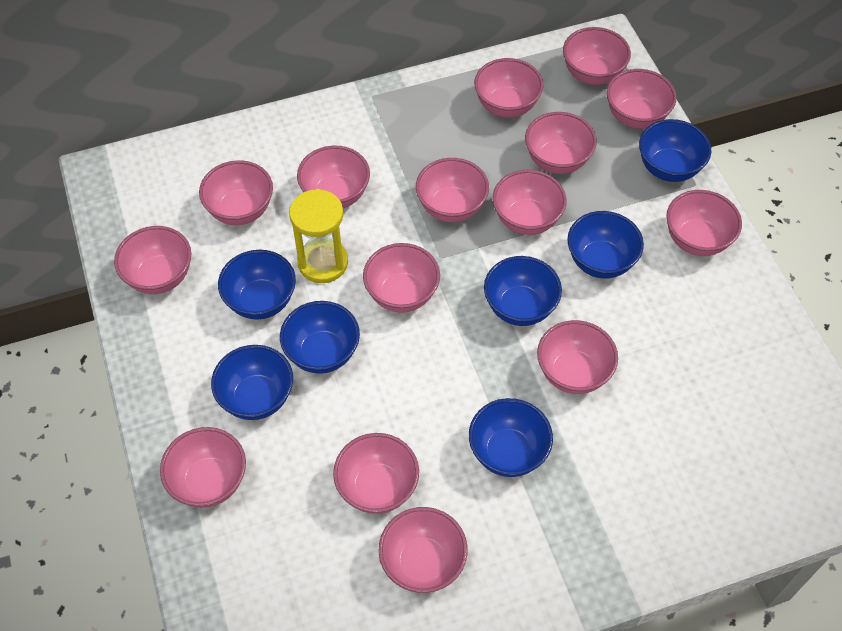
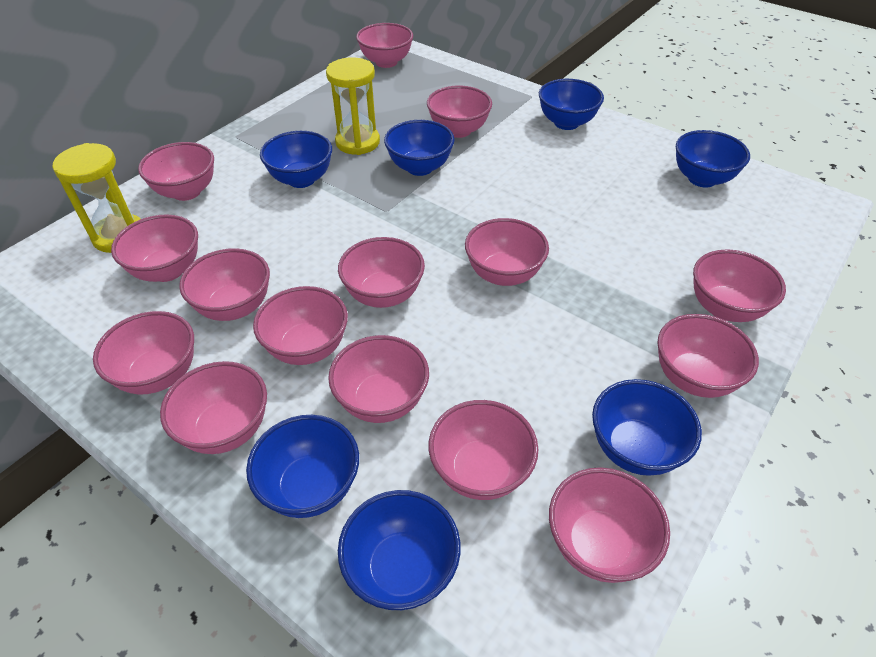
yellow hourglass: 1 -> 2

